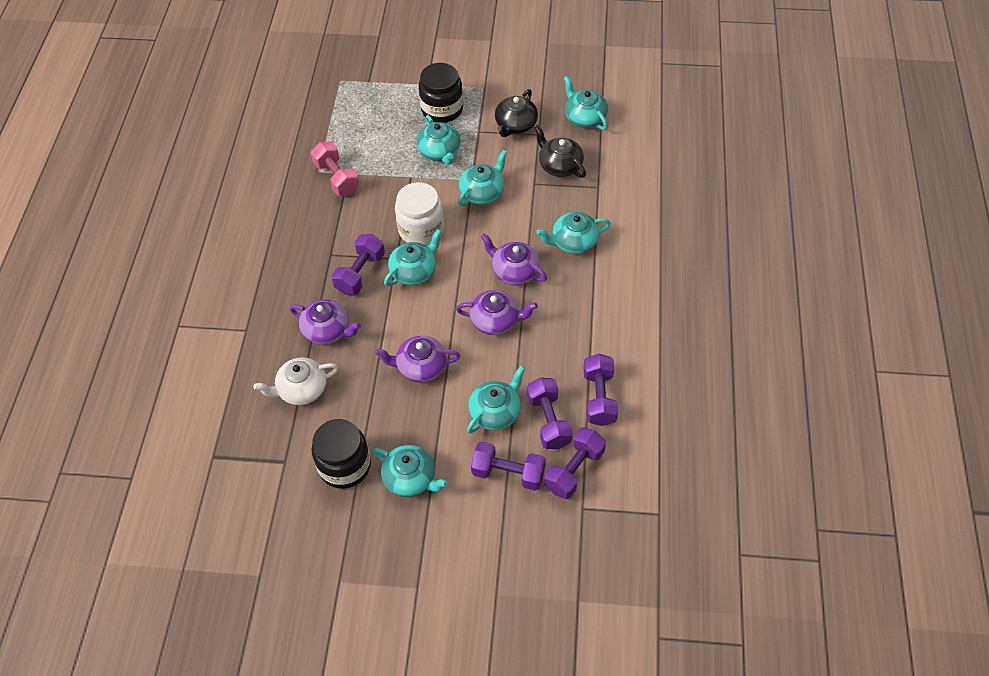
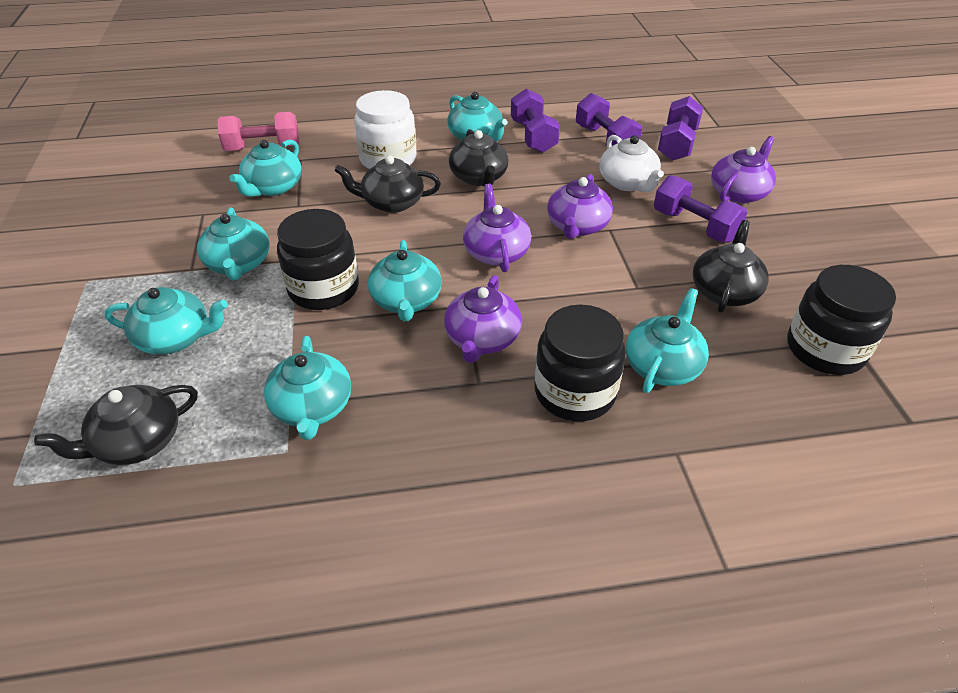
black jar: 2 -> 3
black teapot: 2 -> 4
purple dumbbell: 5 -> 4

